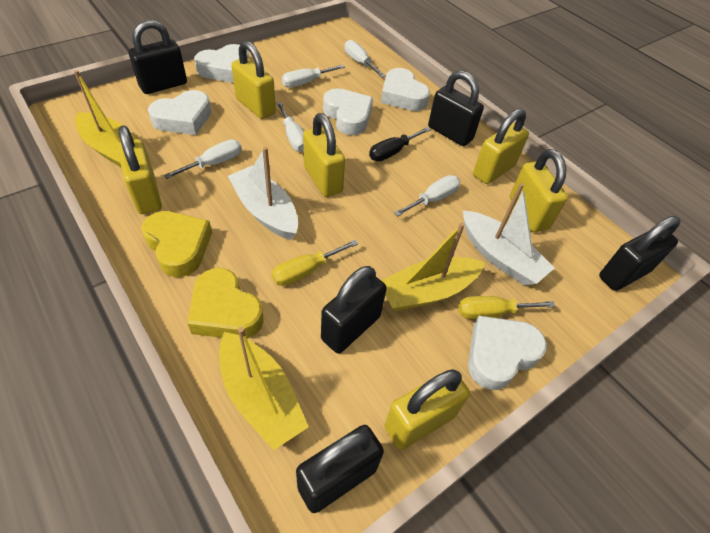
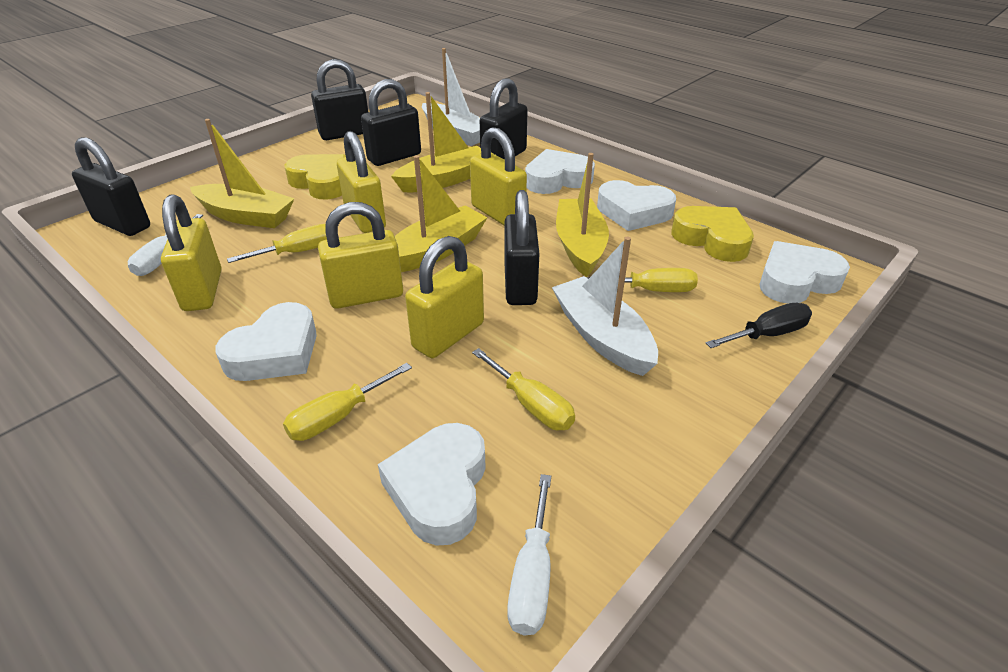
white screwdriver: 5 -> 2
yellow boat: 3 -> 4
yellow padlock: 6 -> 5
yellow screwdriver: 2 -> 4

